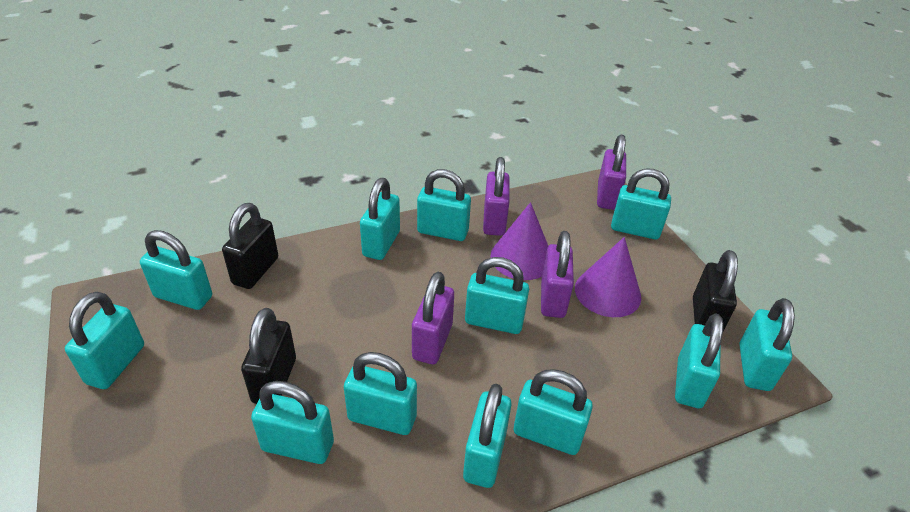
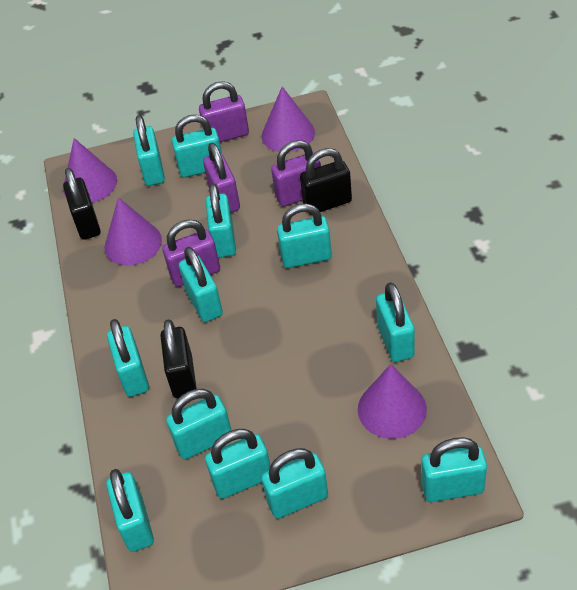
purple cone: 2 -> 4

